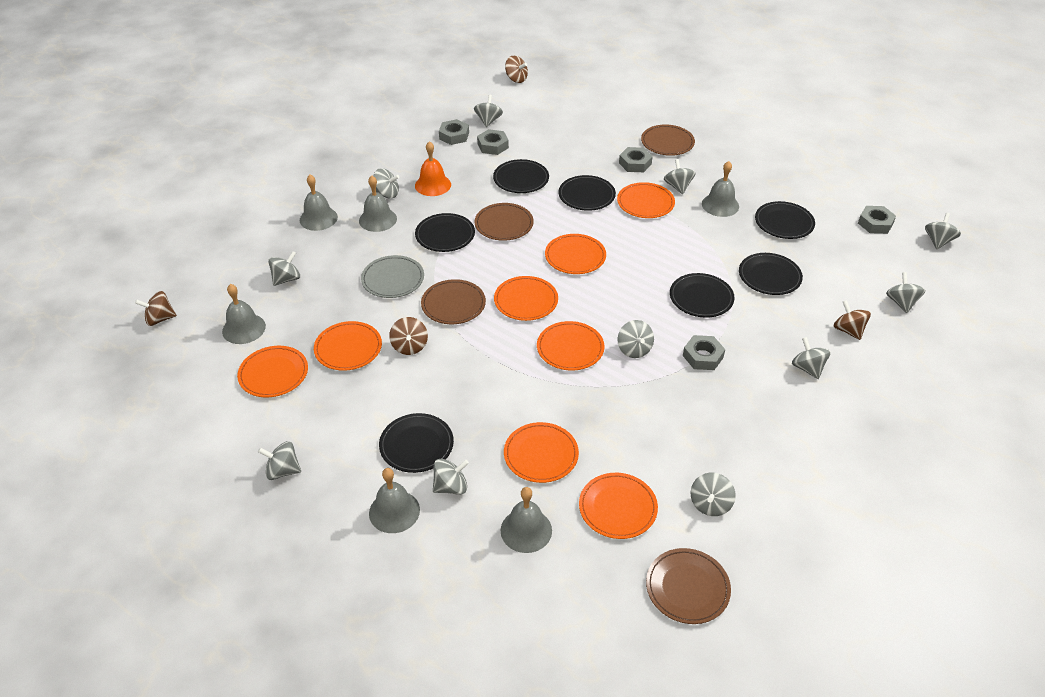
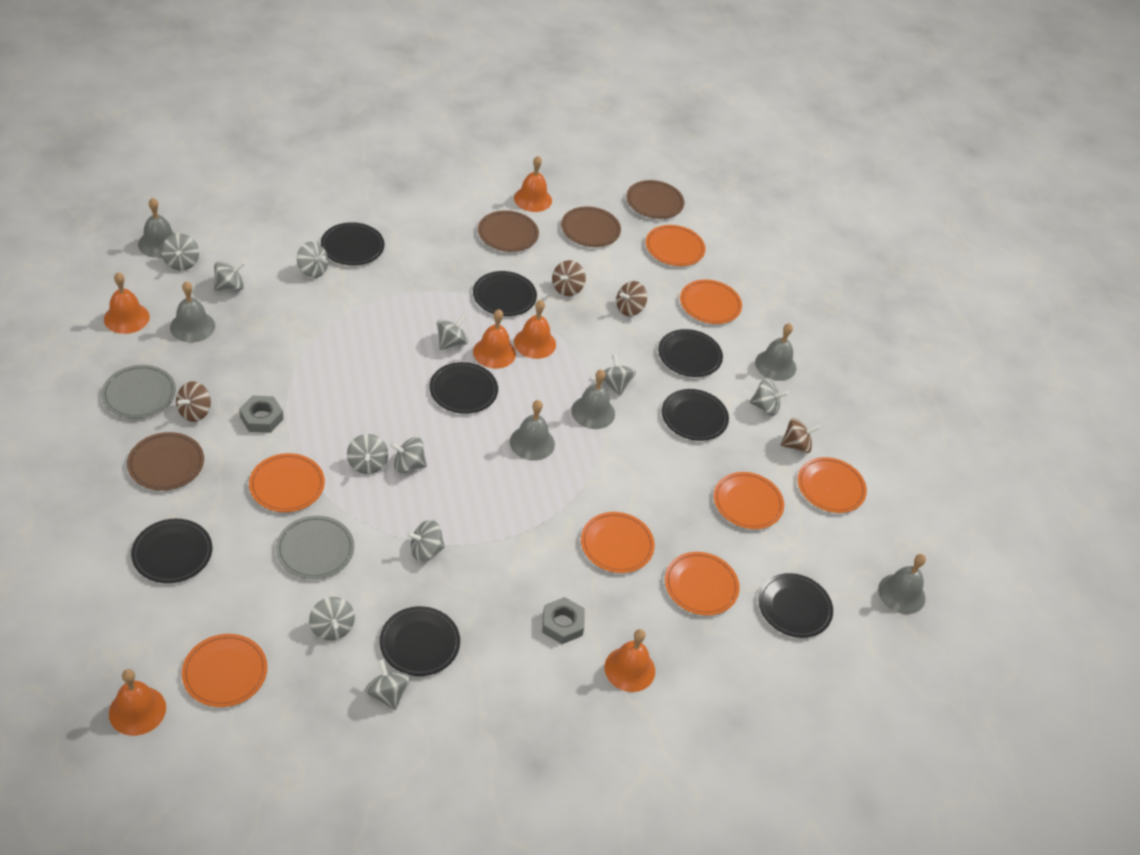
black plate: 7 -> 8
grey nut: 5 -> 2
grey plate: 1 -> 2
orange bell: 1 -> 6

